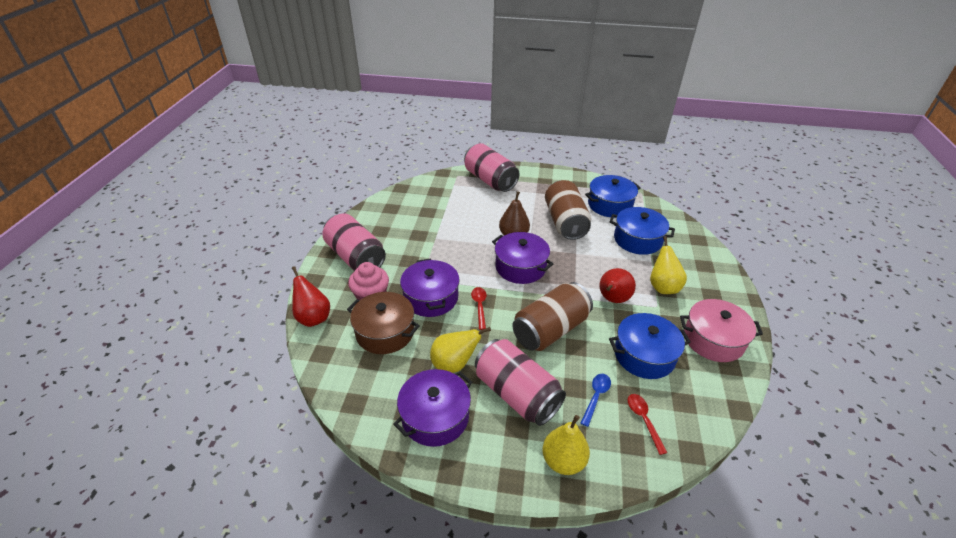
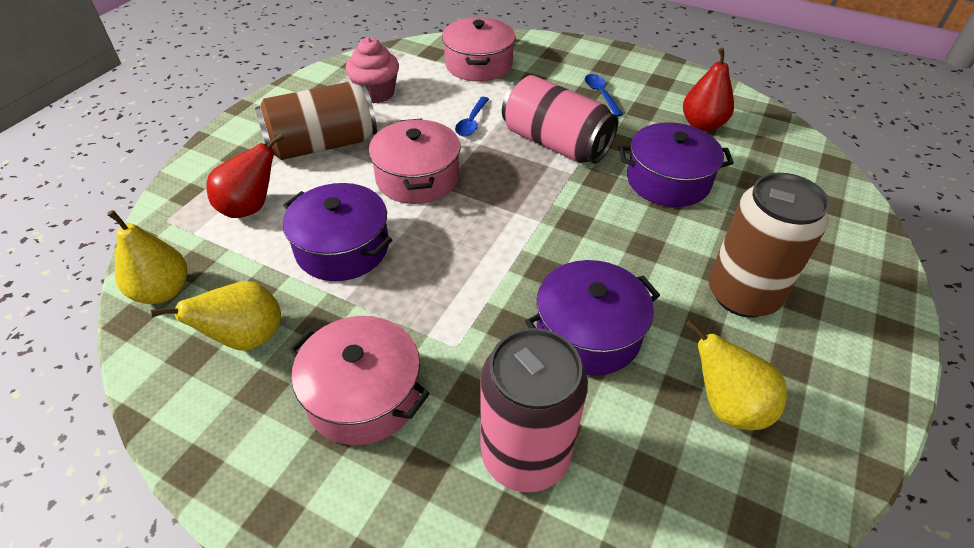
blue pot: 3 -> 0
blue spoon: 1 -> 2
brown pear: 1 -> 0
brown pot: 1 -> 0
pink can: 3 -> 2
pink pot: 1 -> 3
red spoon: 2 -> 0

